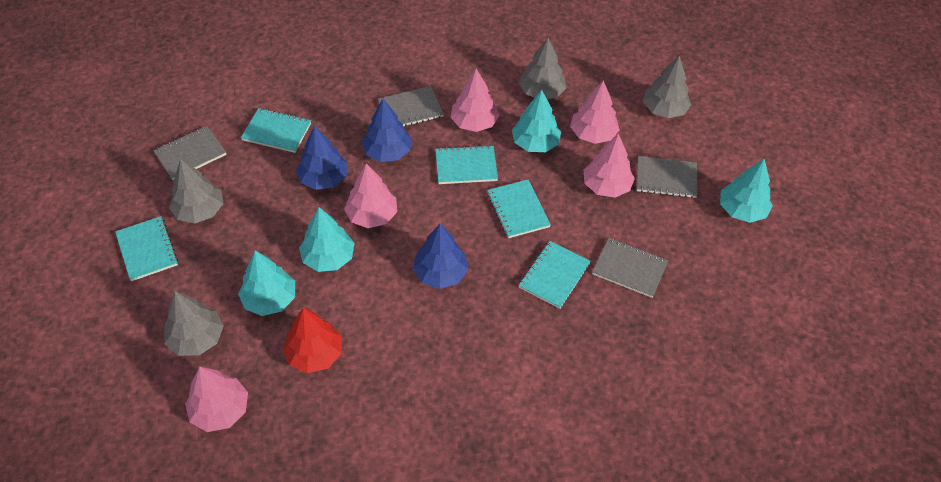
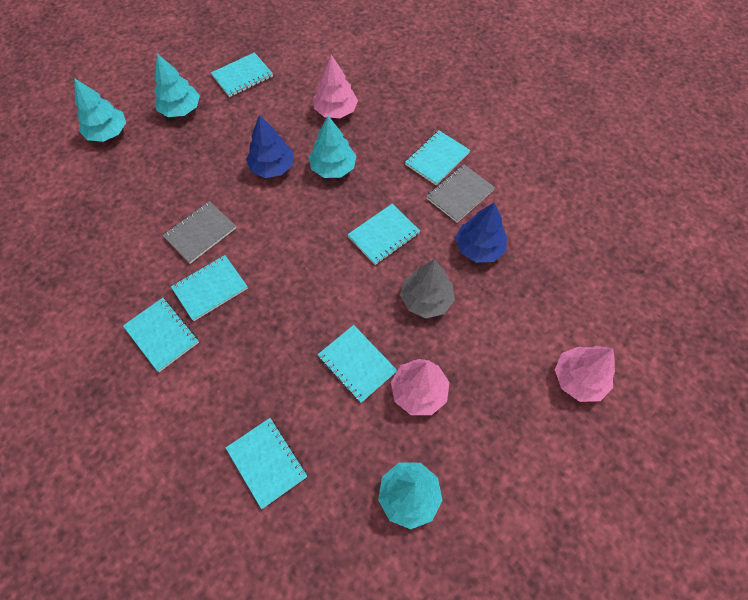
blue tree: 3 -> 2
grey notebook: 4 -> 2
grey tree: 4 -> 1
pink tree: 5 -> 3
red tree: 1 -> 0
turquoise notebook: 5 -> 7

